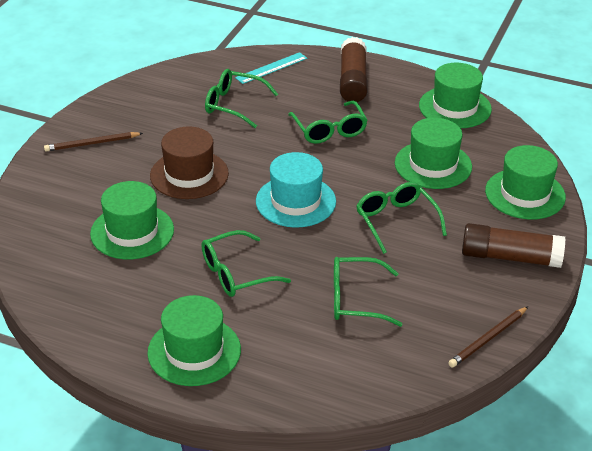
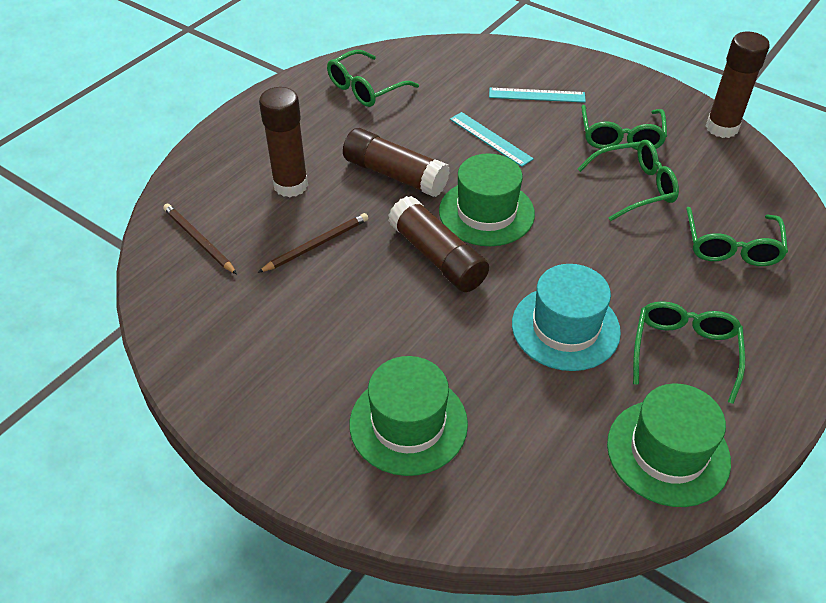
brown glue stick: 2 -> 4
brown hat: 1 -> 0
green hat: 5 -> 3
turquoise ruler: 1 -> 2

